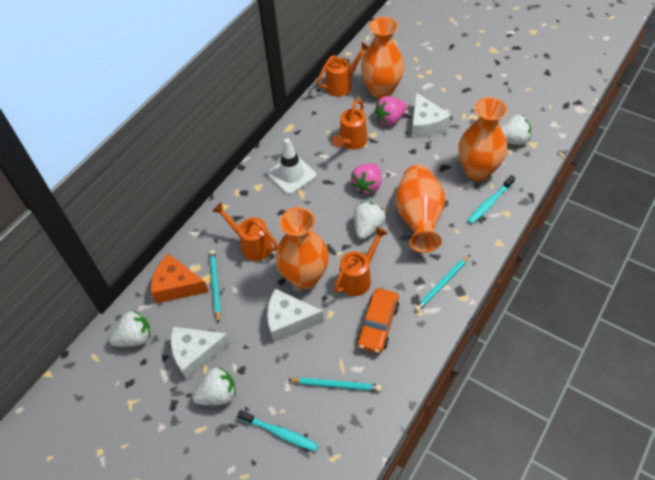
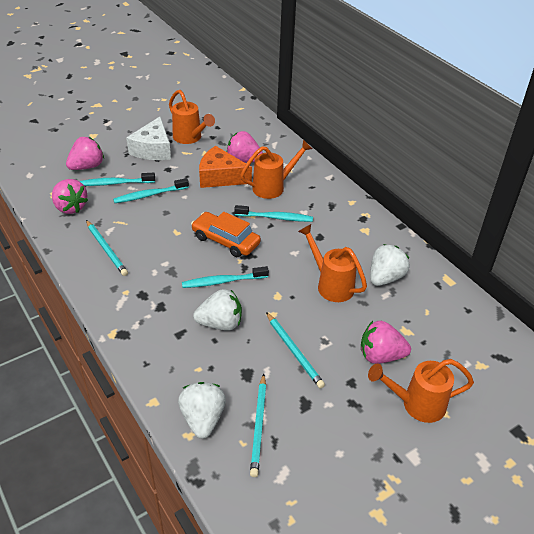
orange vase: 4 -> 0
pink strawberry: 2 -> 4
turquoise toothbrush: 2 -> 4
white cheese: 3 -> 1
white strawberry: 4 -> 3
white traffic cone: 1 -> 0

